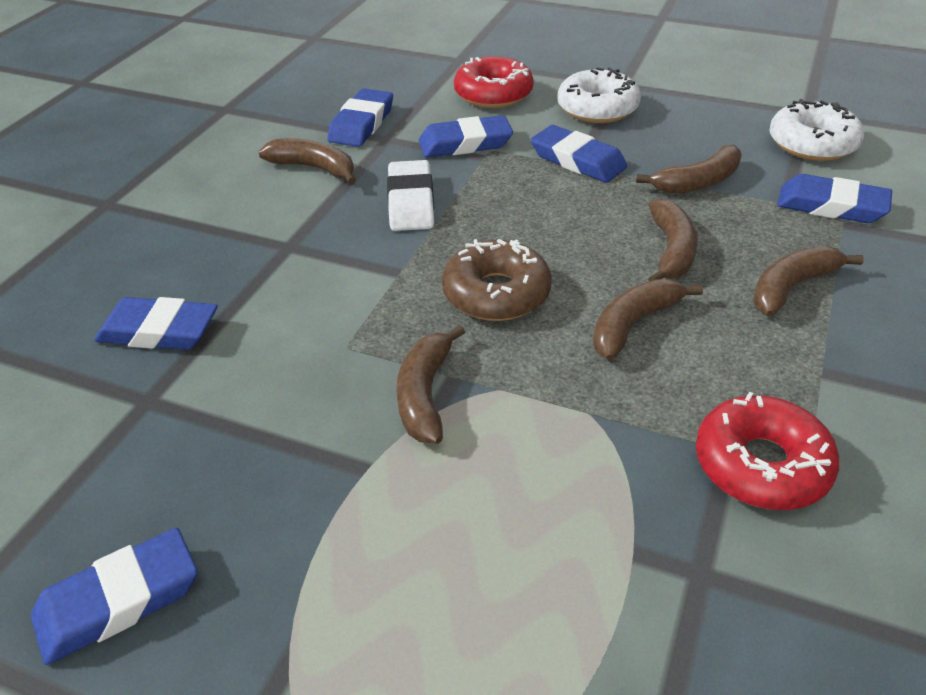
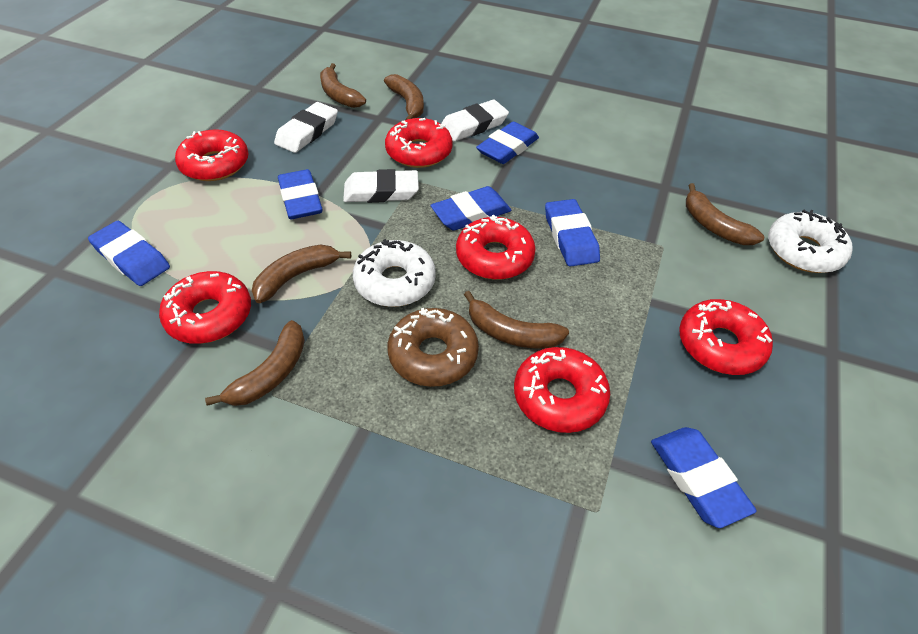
red donut: 2 -> 6
white eraser: 1 -> 3

